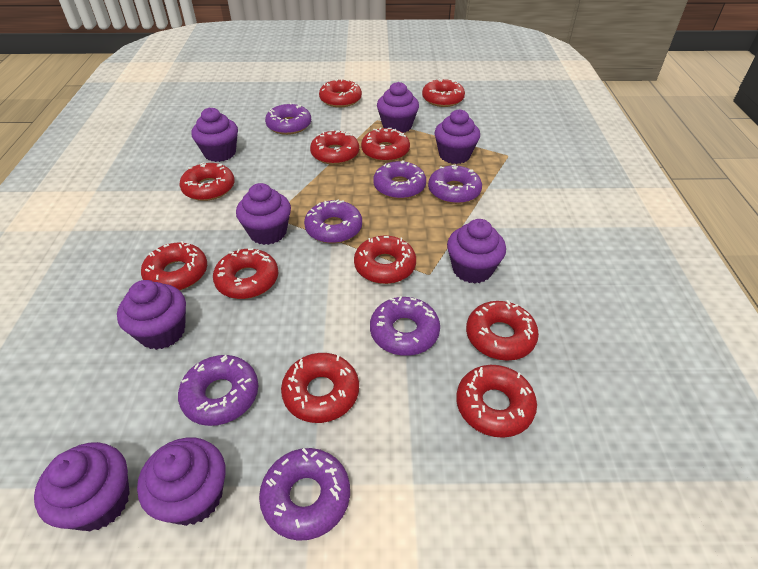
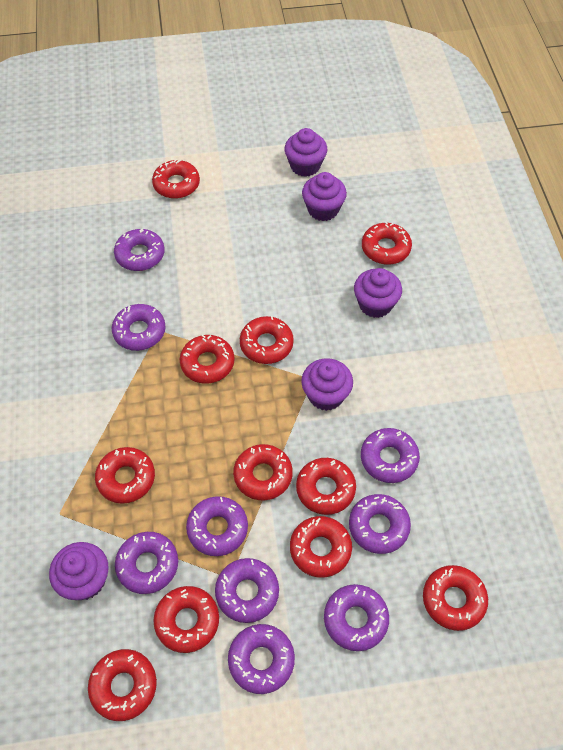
purple cupcake: 8 -> 5
purple donut: 7 -> 9

